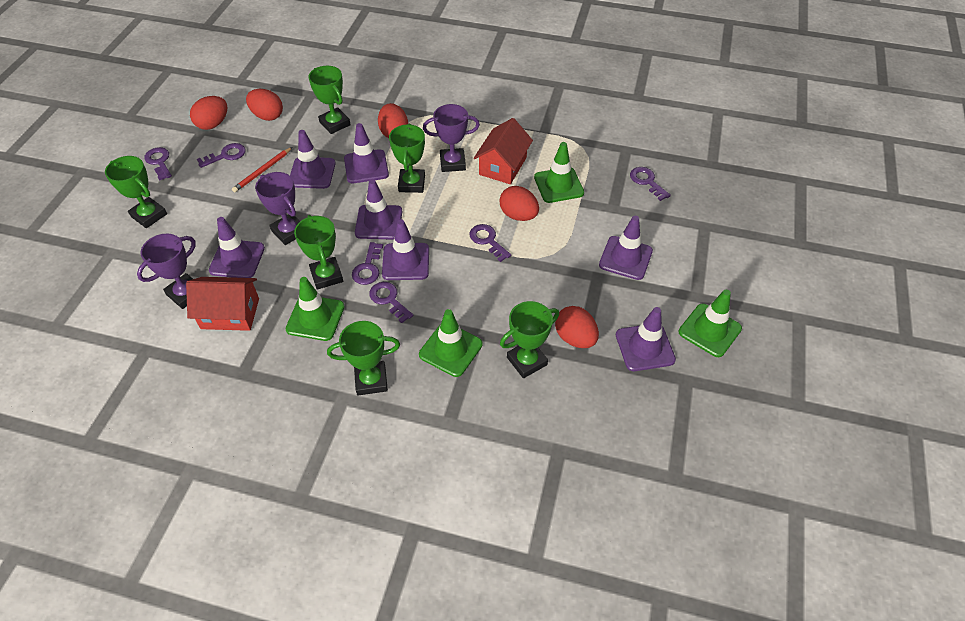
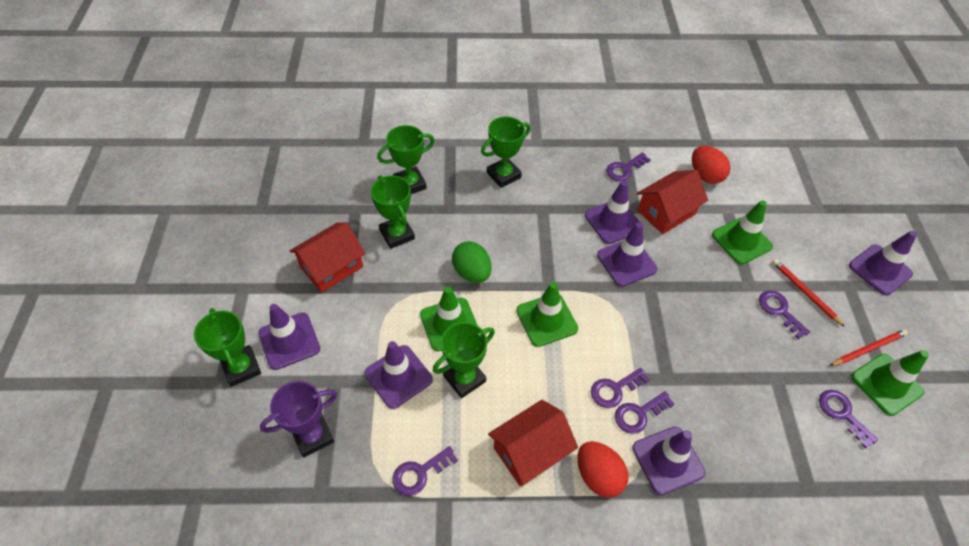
green egg: 0 -> 1
green trophy: 6 -> 5
purple traffic cone: 7 -> 6
purple trophy: 3 -> 1
red egg: 5 -> 2
red house: 2 -> 3
red pencil: 1 -> 2

